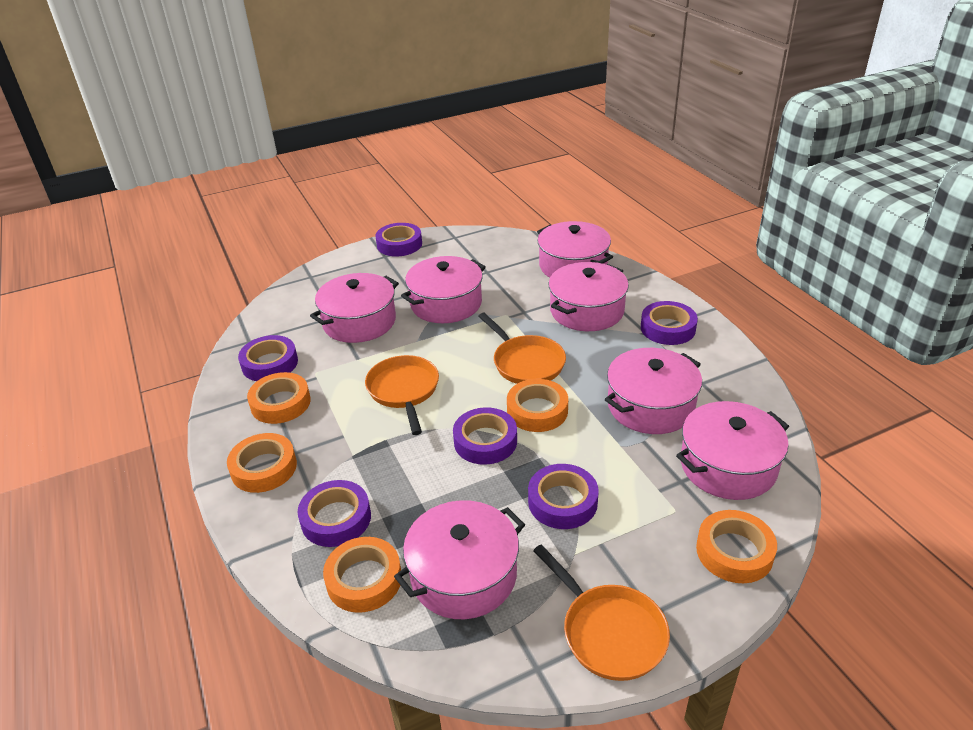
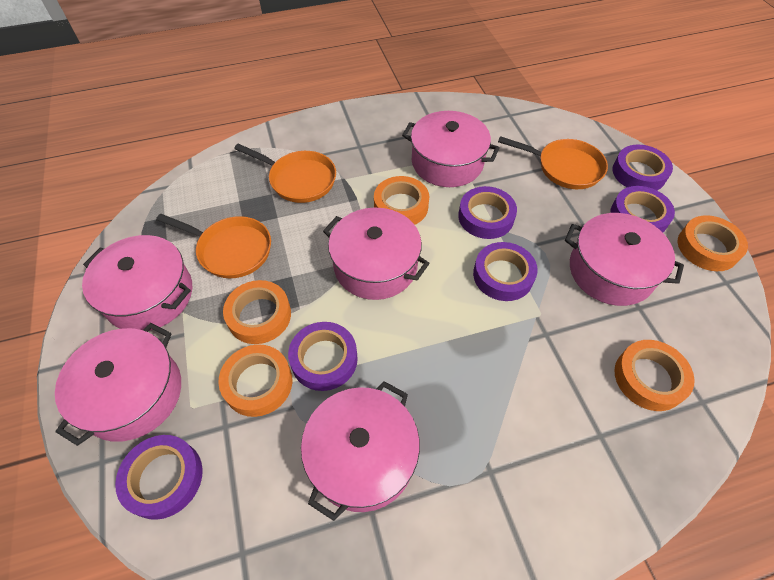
pink pot: 7 -> 6

